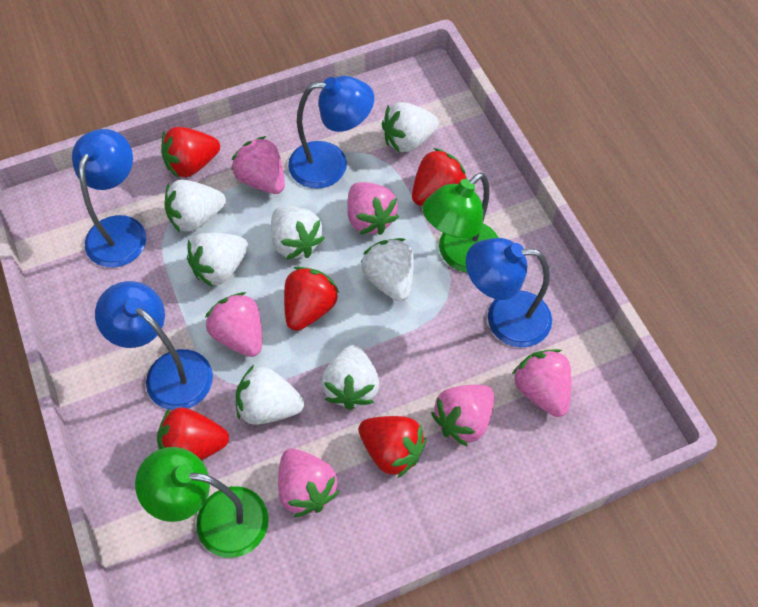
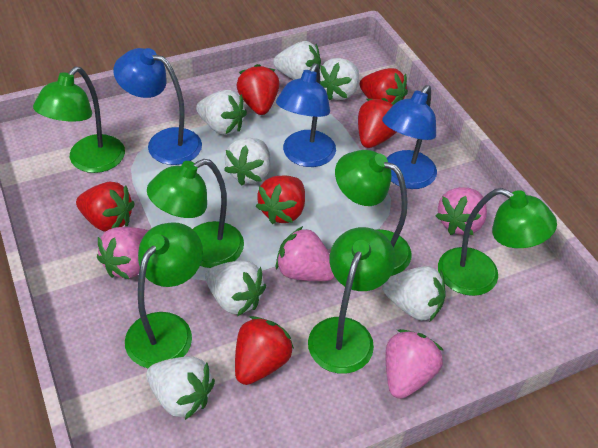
blue lamp: 4 -> 3
green lamp: 2 -> 6
pink strawberry: 6 -> 4
red strawberry: 5 -> 6

